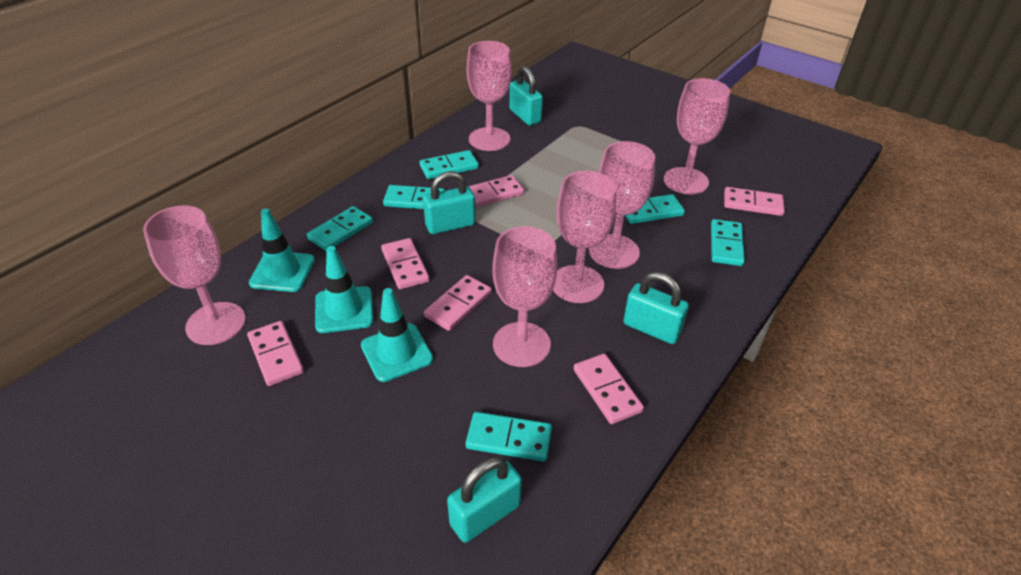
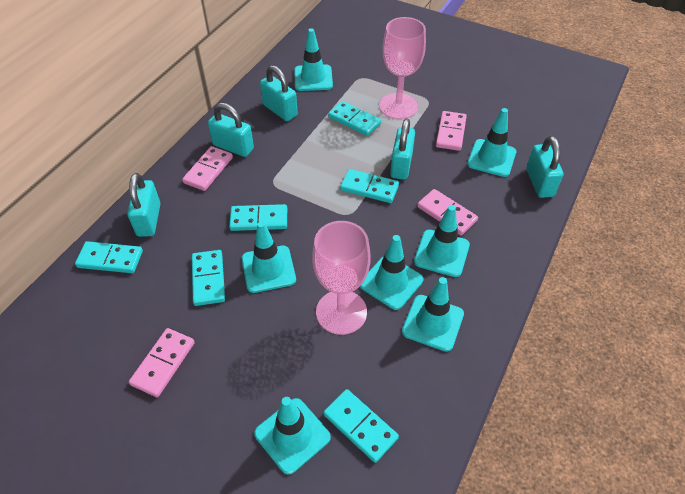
pink domino: 6 -> 4
pink goblet: 6 -> 2
turquoise padlock: 4 -> 5
turquoise traffic cone: 3 -> 7

